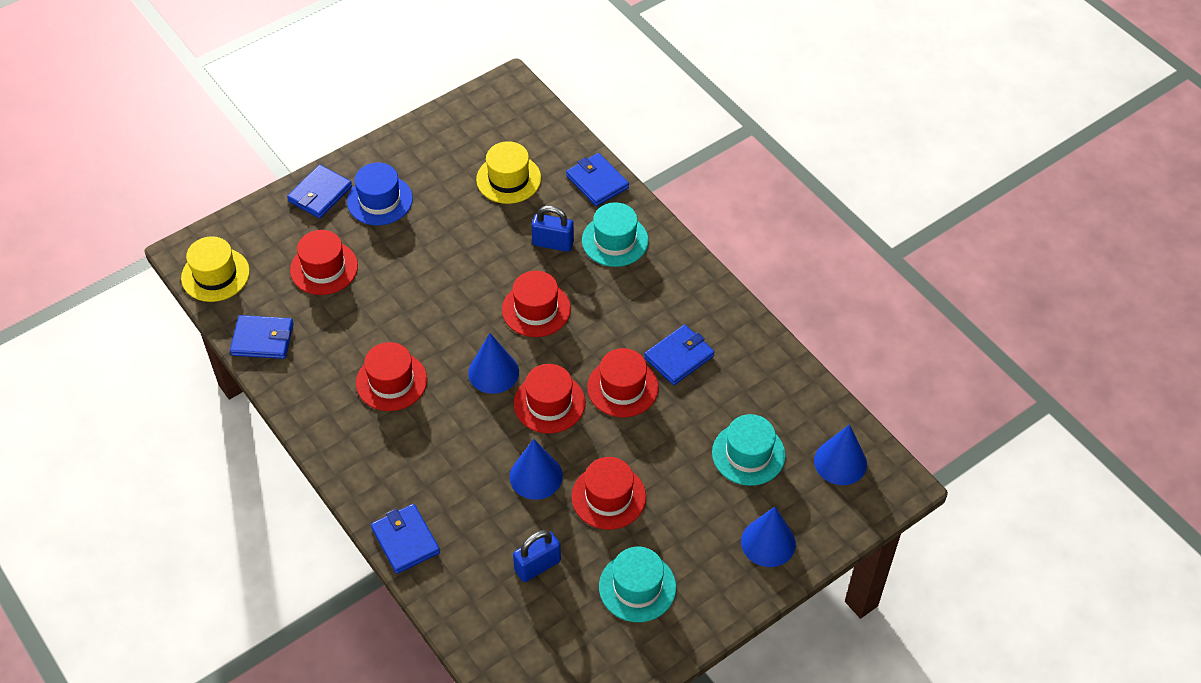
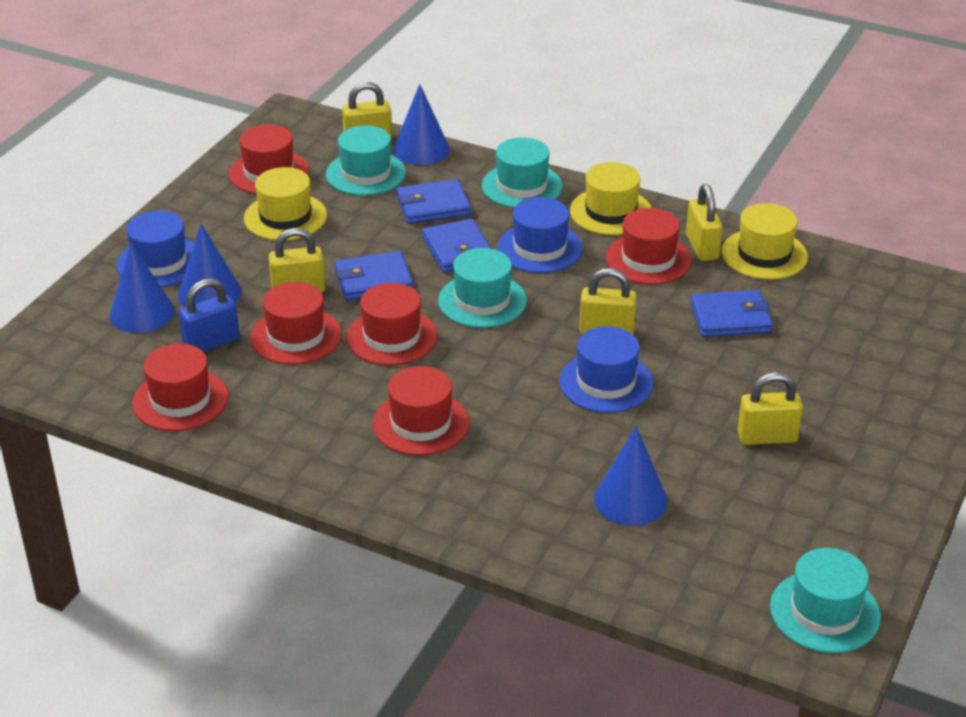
blue hat: 1 -> 3
blue padlock: 2 -> 1
blue wallet: 5 -> 4
turquoise hat: 3 -> 4
yellow hat: 2 -> 3
yellow padlock: 0 -> 5

